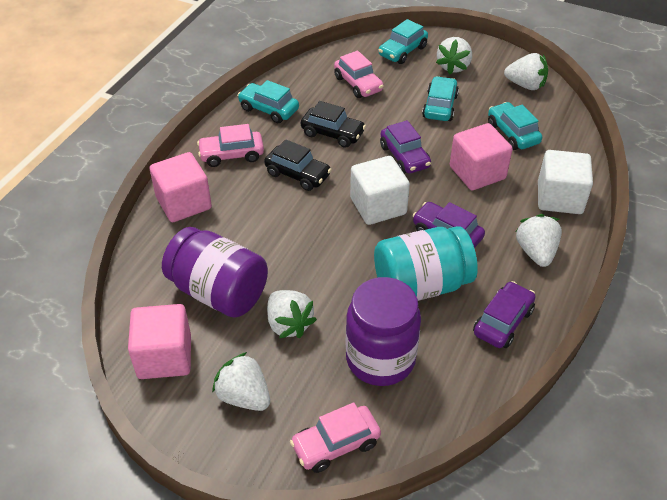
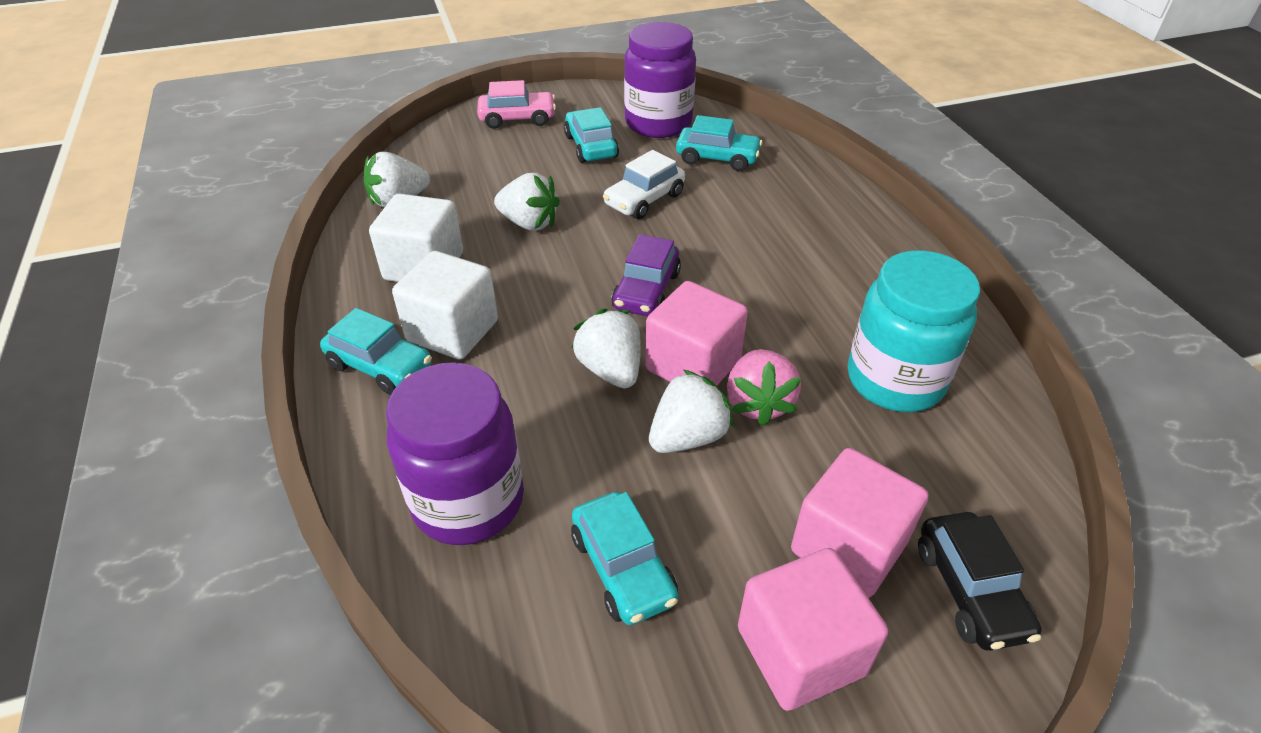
black car: 2 -> 1
pink car: 3 -> 1
pink strawberry: 0 -> 1
purple car: 3 -> 1
white car: 0 -> 1
white strawberry: 5 -> 4

